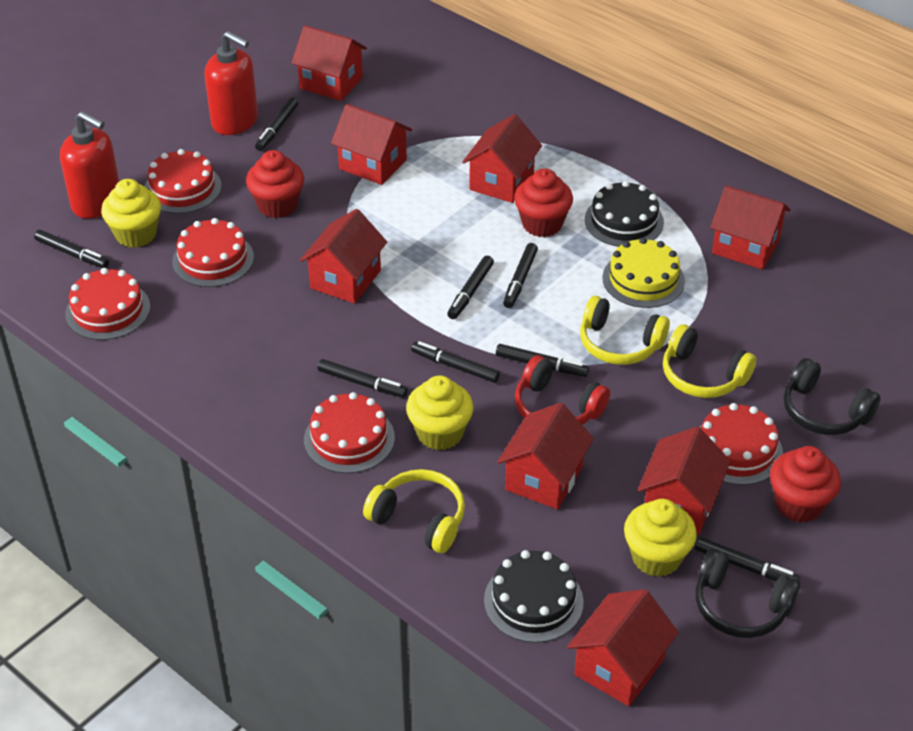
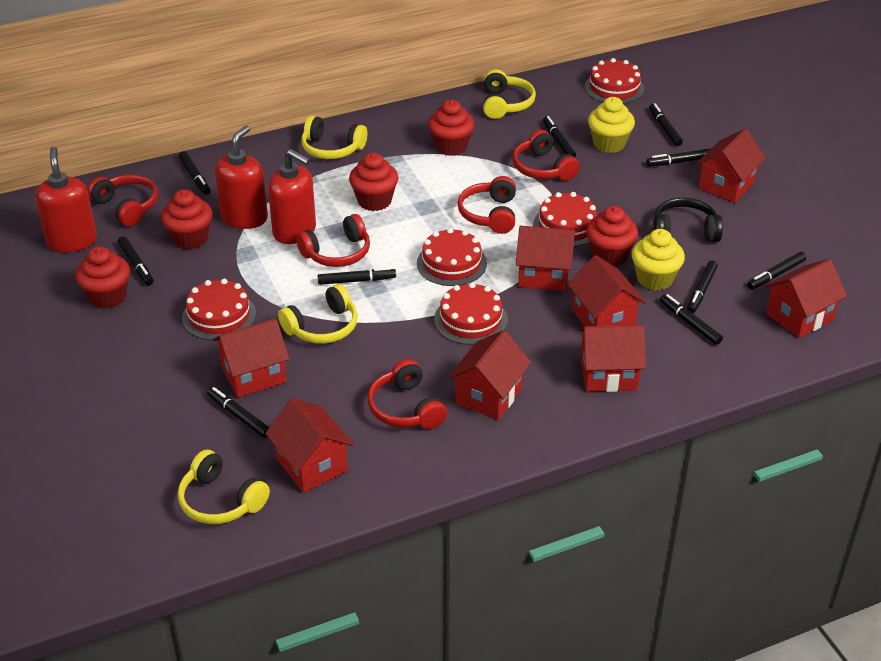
black cake: 2 -> 0
black headphones: 2 -> 1
black marker: 8 -> 10
red cupcake: 3 -> 5
red headphones: 1 -> 5
red soap dispenser: 2 -> 3
yellow cake: 1 -> 0
yellow cupcake: 3 -> 2
yellow headphones: 3 -> 4

